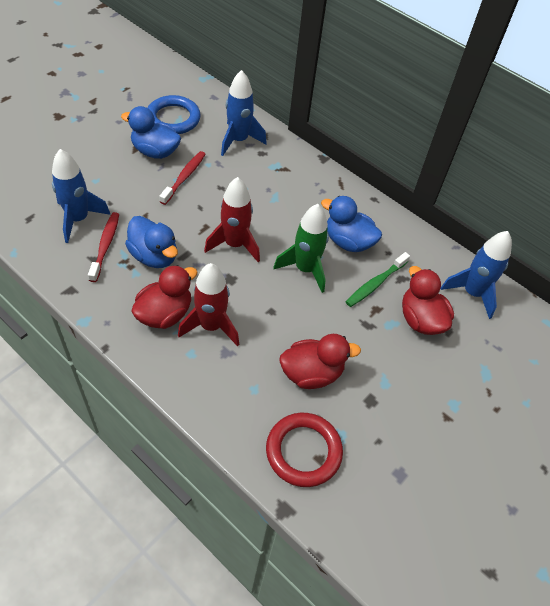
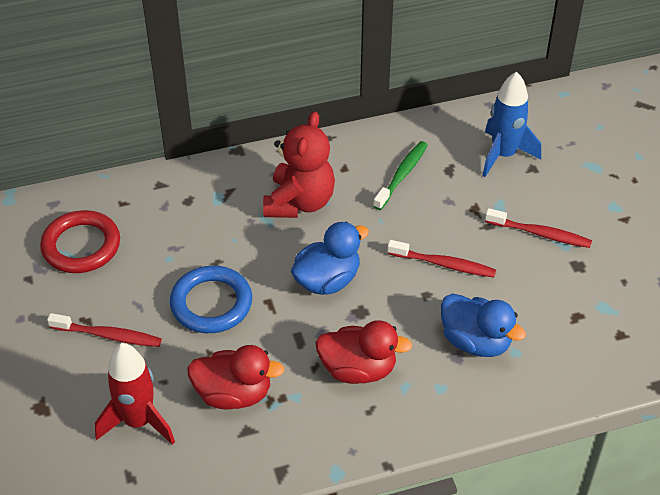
blue duck: 3 -> 2
blue rocket: 3 -> 1
green rocket: 1 -> 0
red duck: 3 -> 2
red rocket: 2 -> 1
red teddy bear: 0 -> 1
red toothbrush: 2 -> 3

